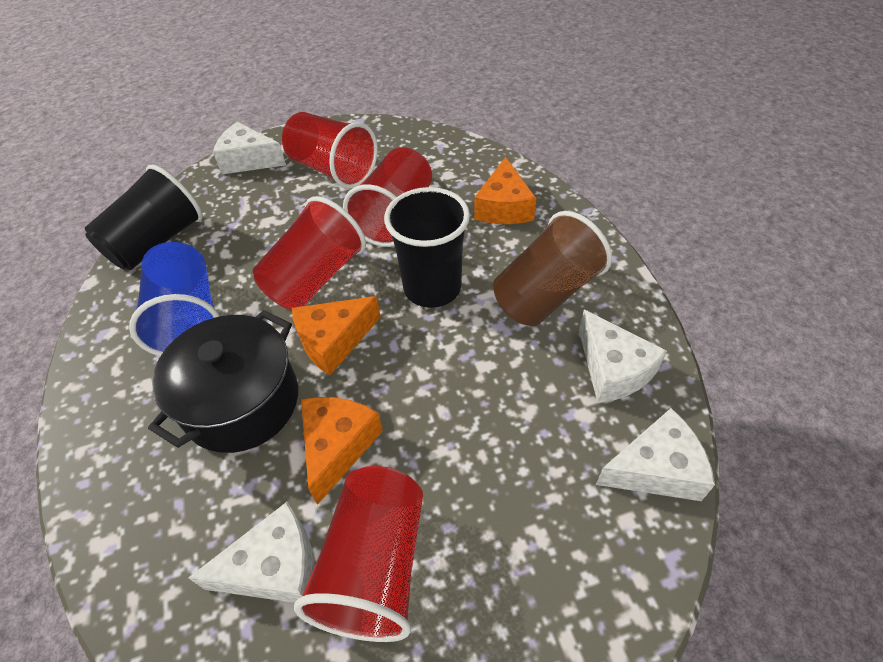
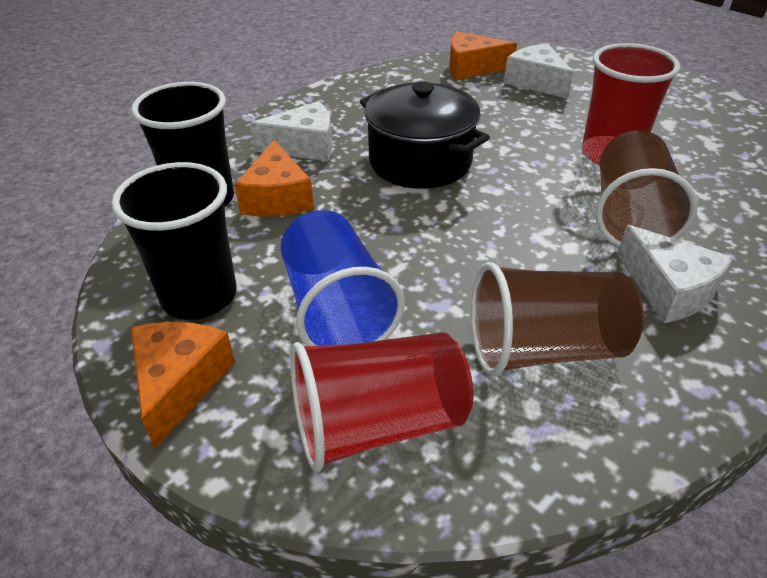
brown cup: 1 -> 2
red cup: 4 -> 2
white cheese: 4 -> 3

